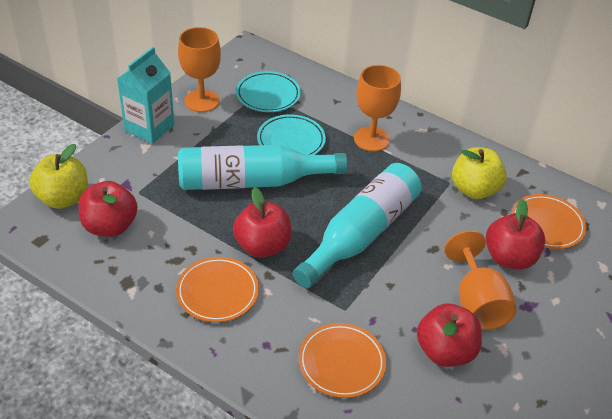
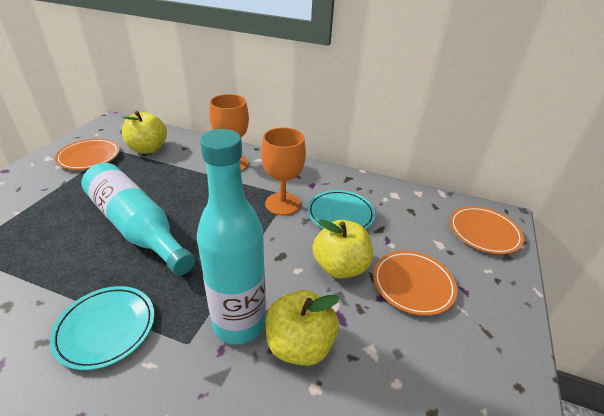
orange goblet: 3 -> 2
red apple: 4 -> 0
turquoise carton: 1 -> 0
yellow apple: 2 -> 3

